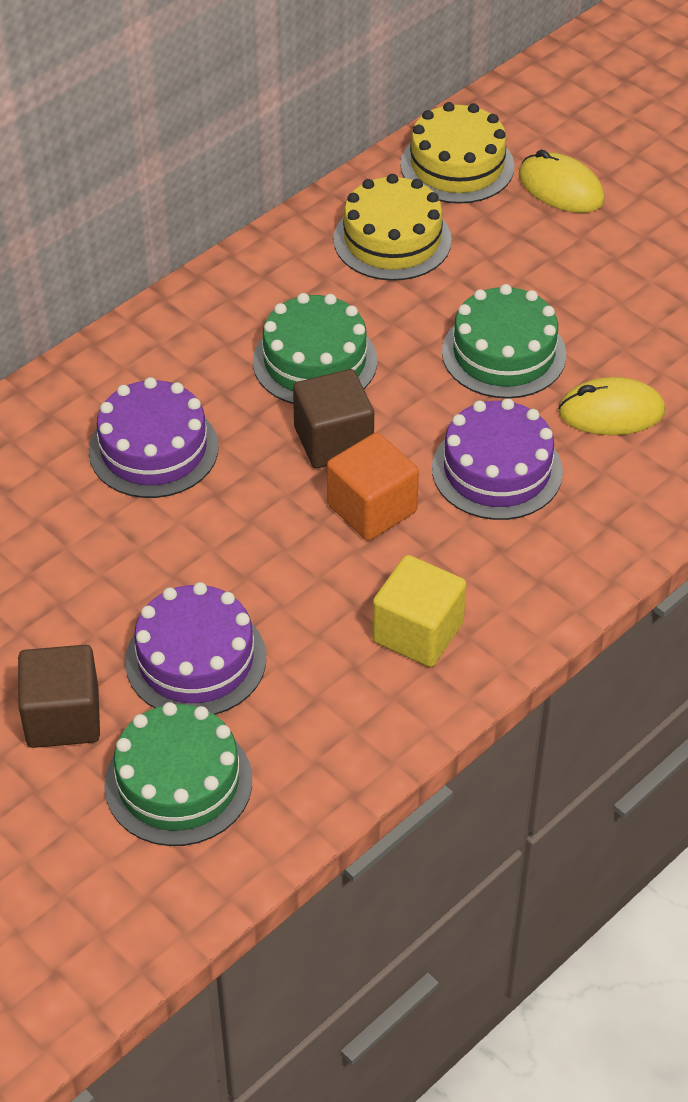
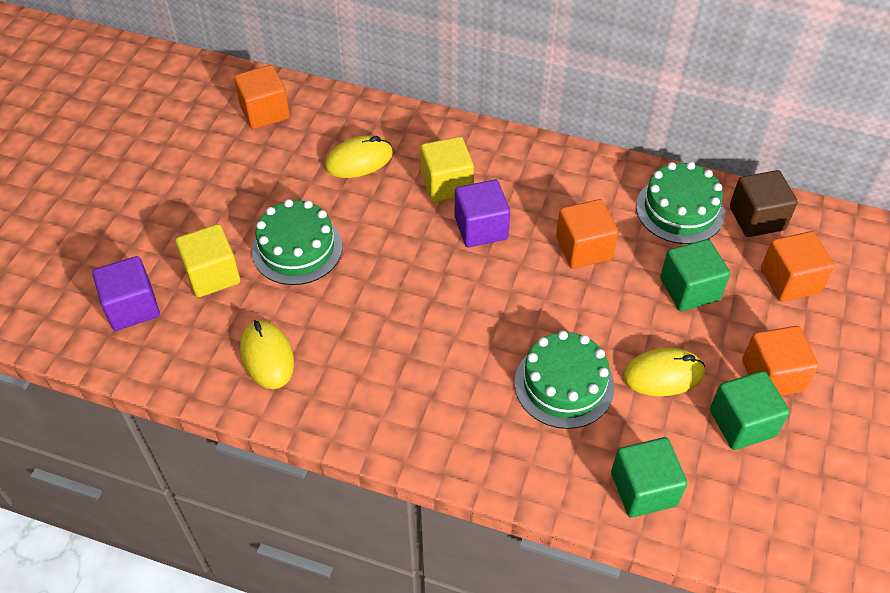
brown cube: 2 -> 1
green cube: 0 -> 3
orange cube: 1 -> 4
purple cake: 3 -> 0
purple cube: 0 -> 2
yellow cake: 2 -> 0
yellow cube: 1 -> 2
yellow mouse: 2 -> 3

